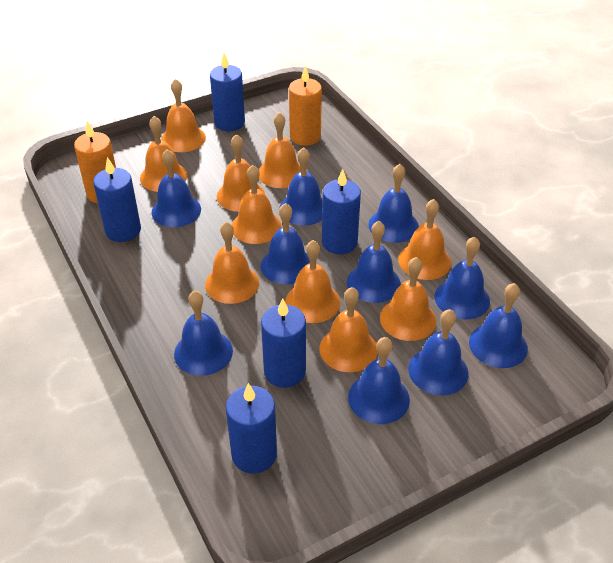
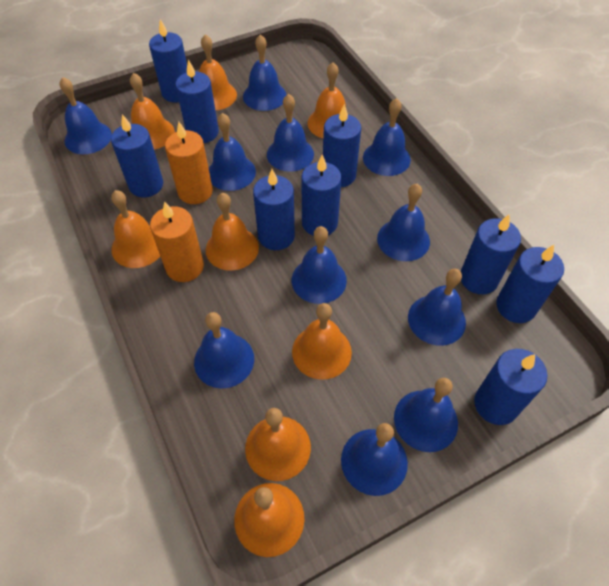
blue bell: 10 -> 11
blue candle: 5 -> 9
orange bell: 10 -> 8

